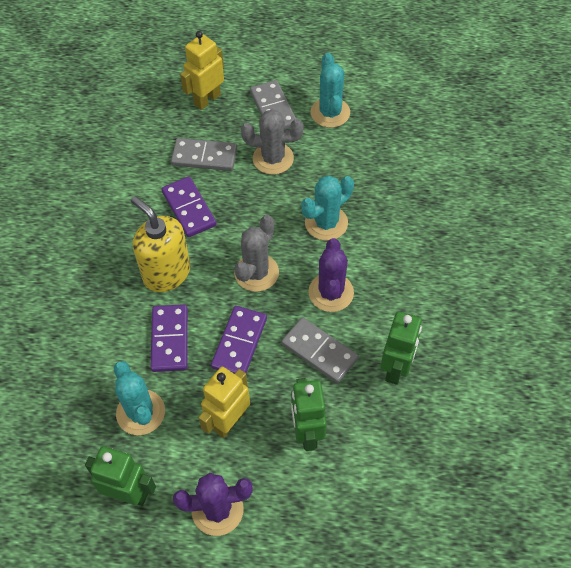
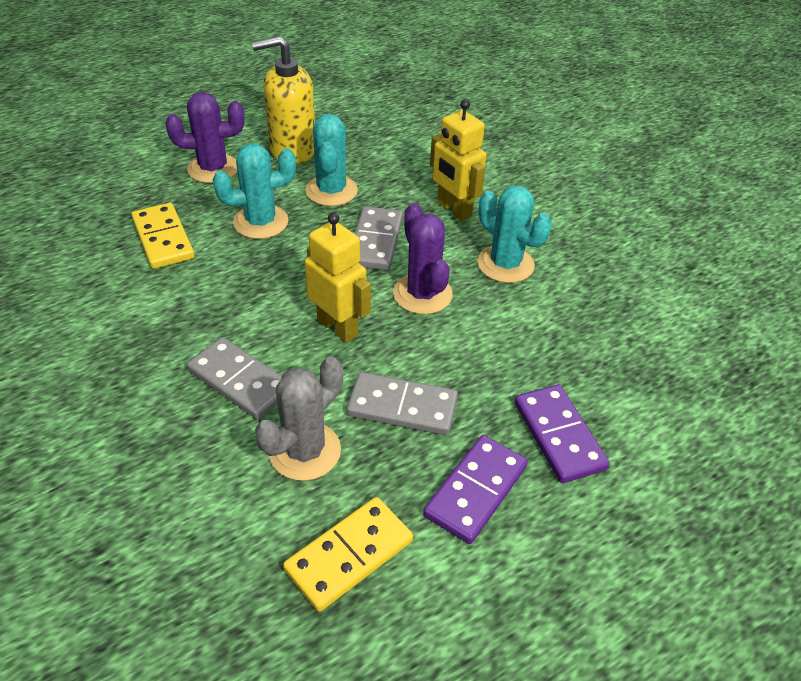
green robot: 3 -> 0
grey cactus: 2 -> 1
purple domino: 3 -> 2
yellow domino: 0 -> 2

